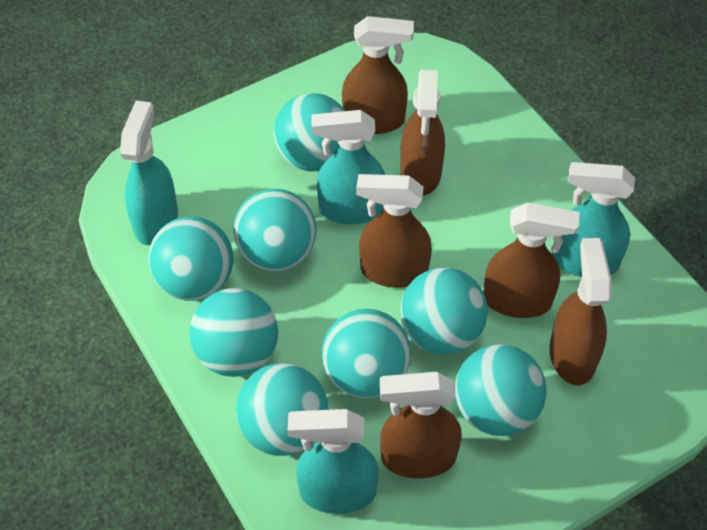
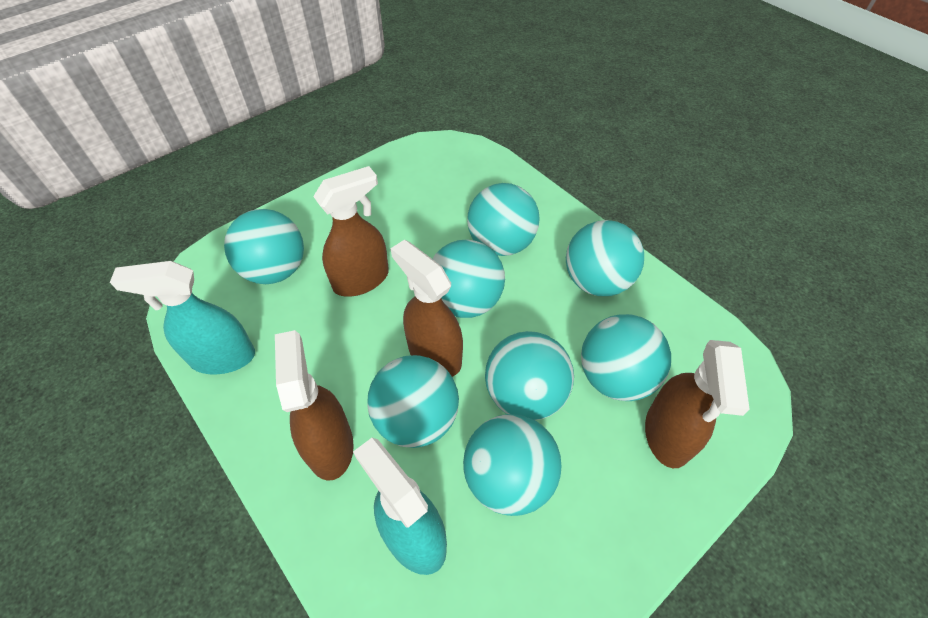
brown spray bottle: 6 -> 4
turquoise spray bottle: 4 -> 2

